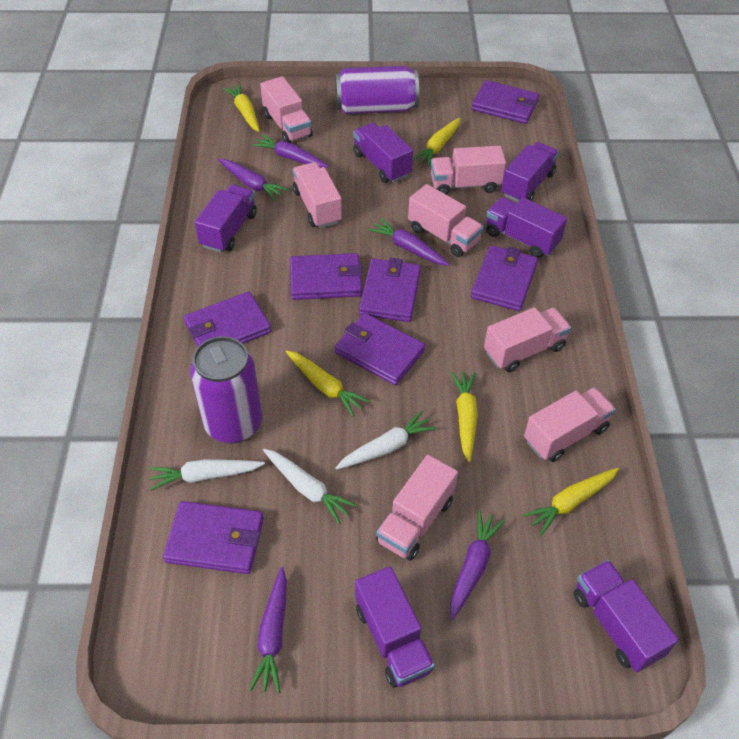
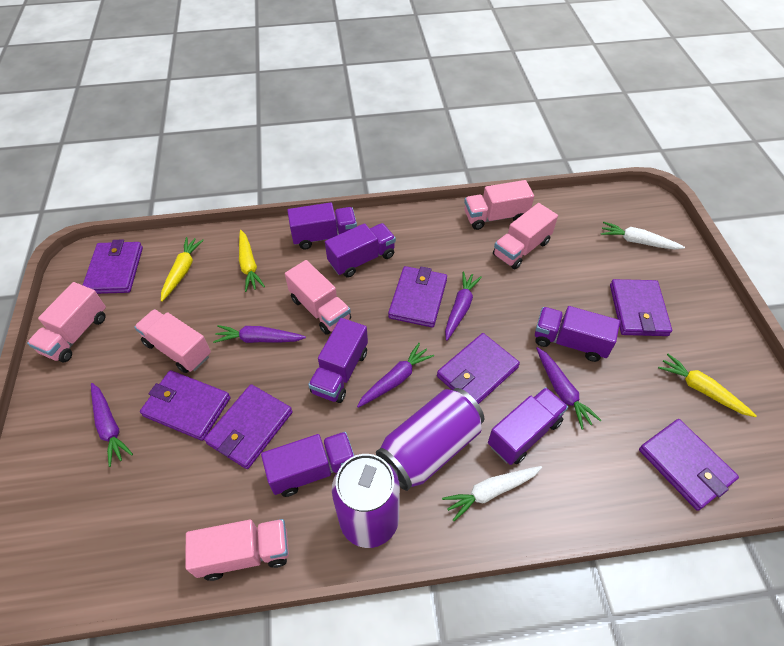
pink truck: 7 -> 6
white carrot: 3 -> 2
yellow carrot: 5 -> 3

